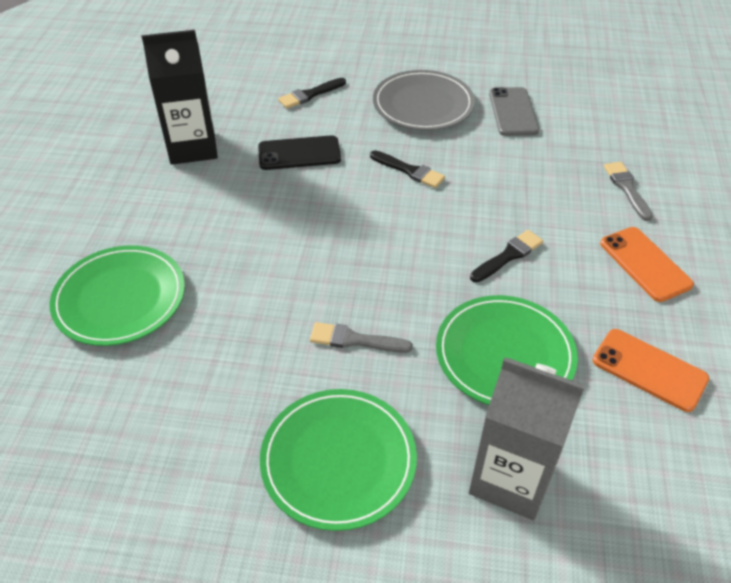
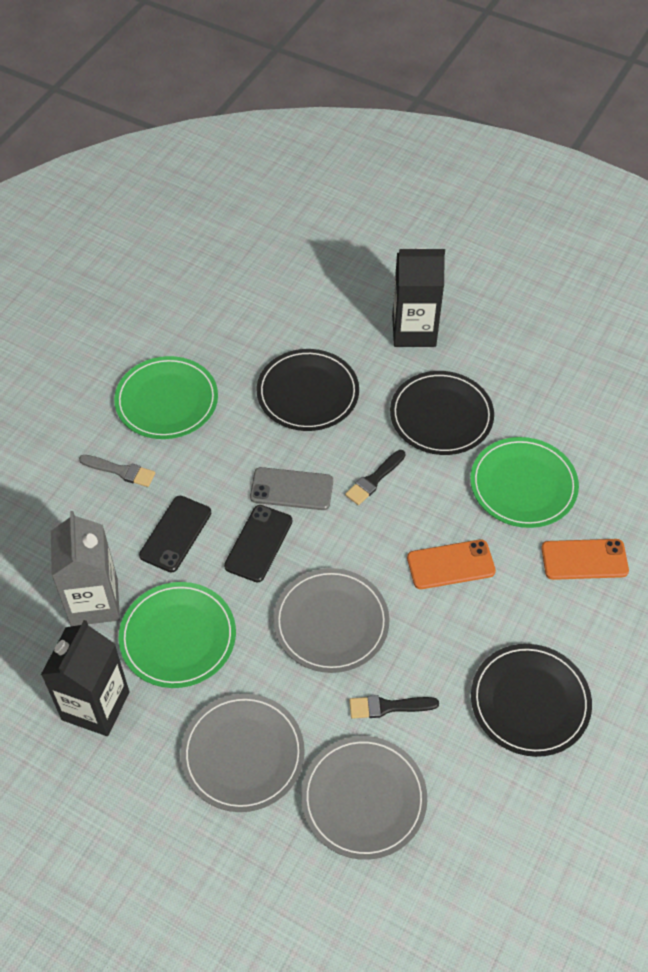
black brush: 3 -> 2
black carton: 1 -> 2
black phone: 1 -> 2
black plate: 0 -> 3
grey brush: 2 -> 1
grey plate: 1 -> 3

